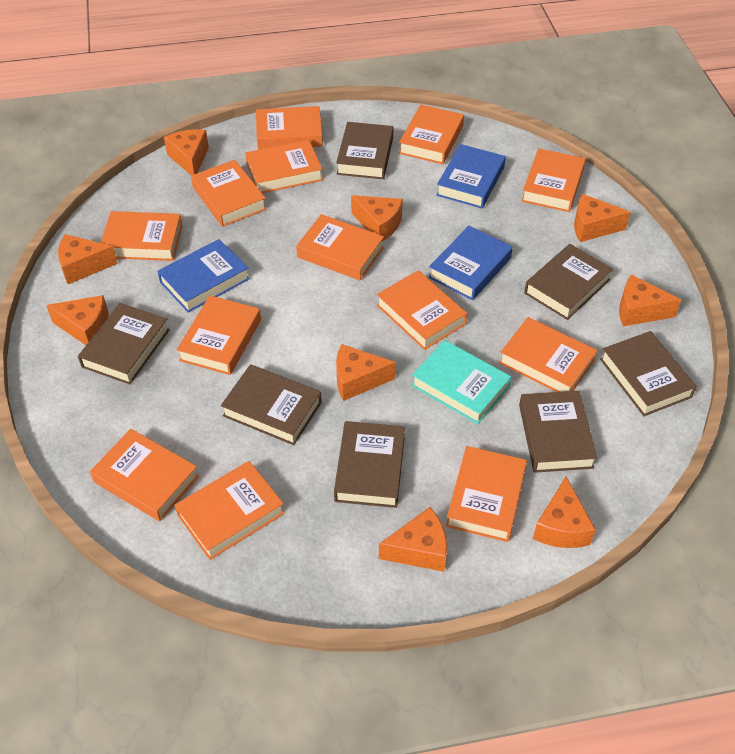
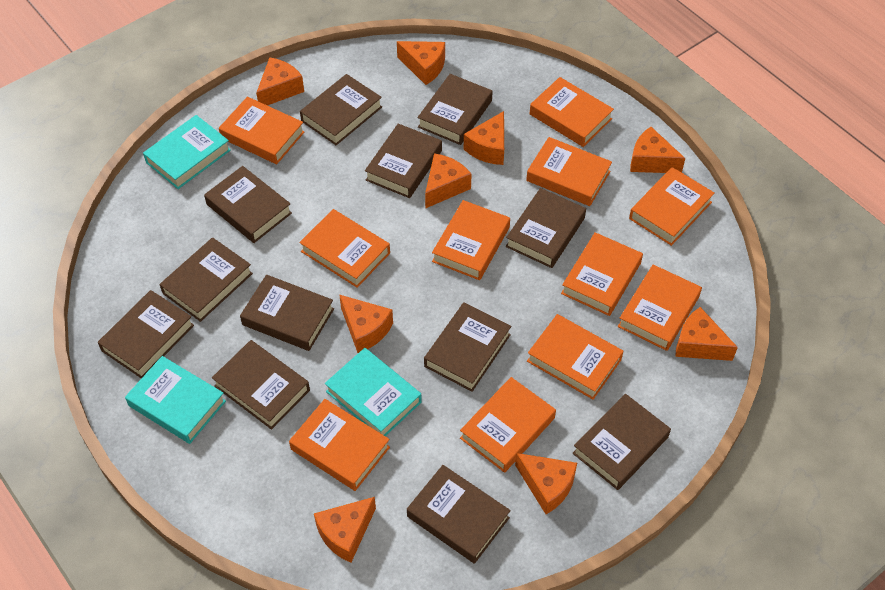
blue book: 3 -> 0
brown book: 7 -> 12
orange book: 13 -> 11
turquoise book: 1 -> 3

